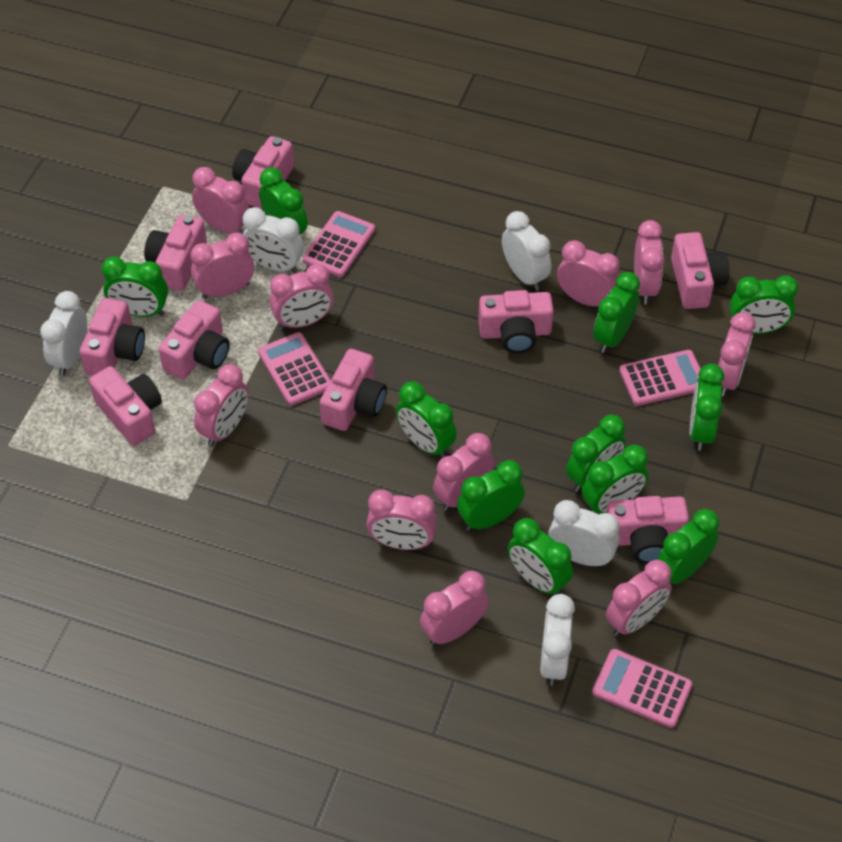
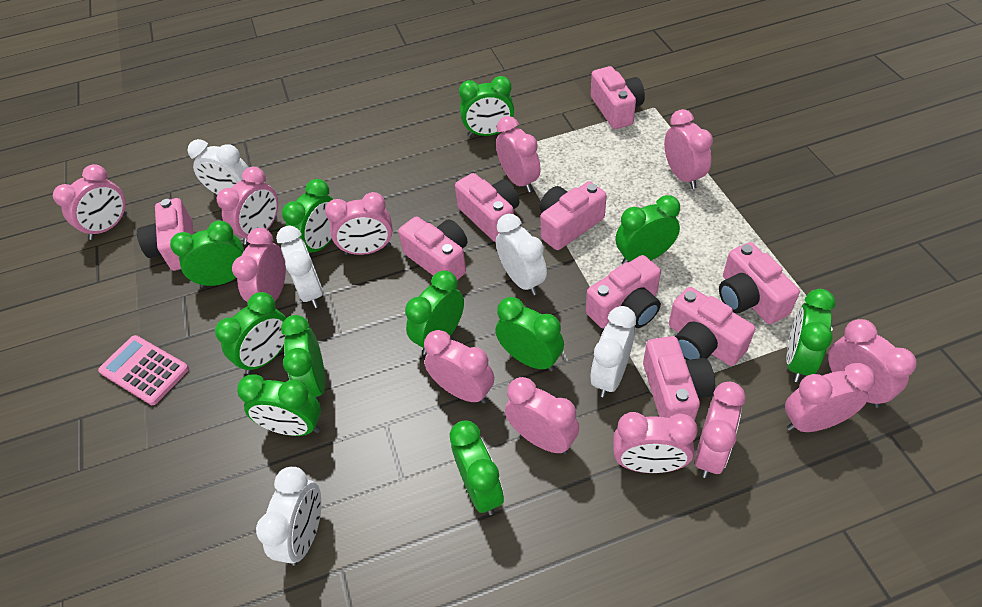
pink calculator: 4 -> 1
pink clock: 11 -> 12

